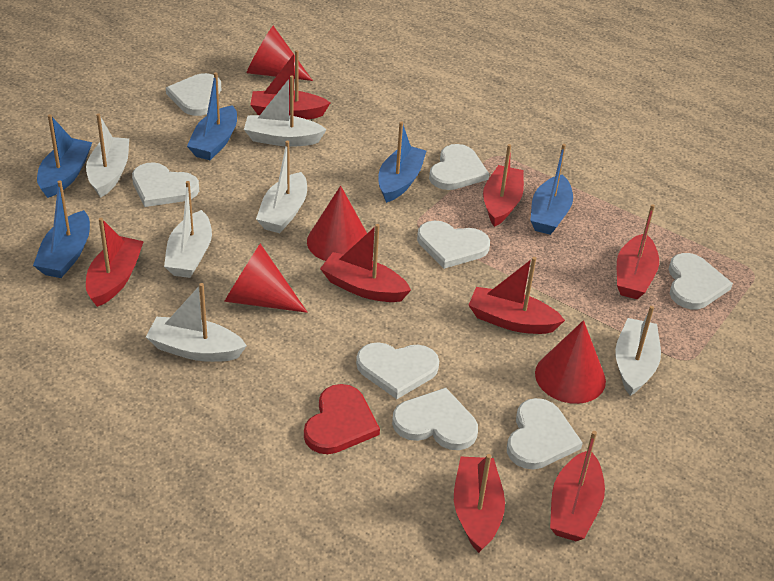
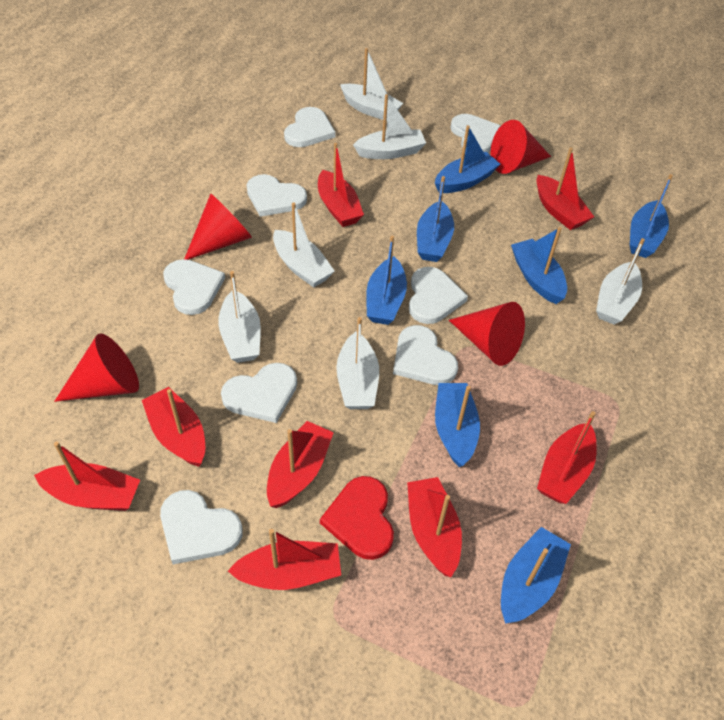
blue boat: 5 -> 7

